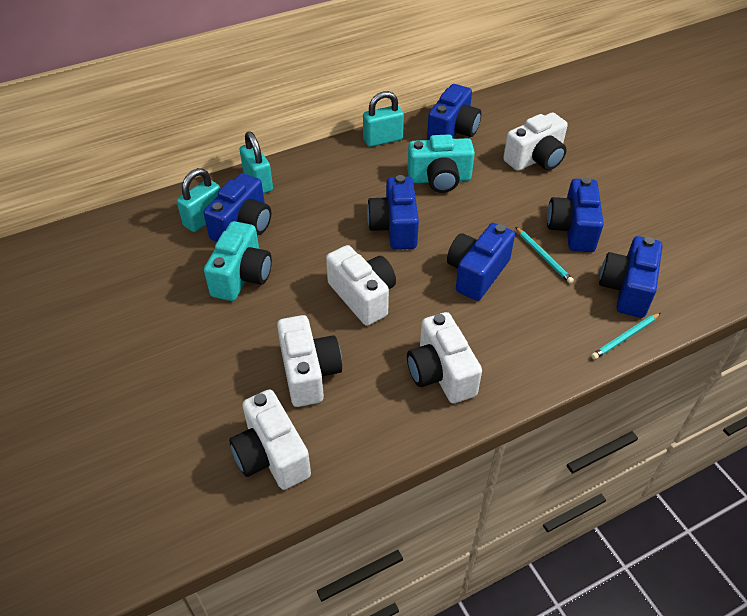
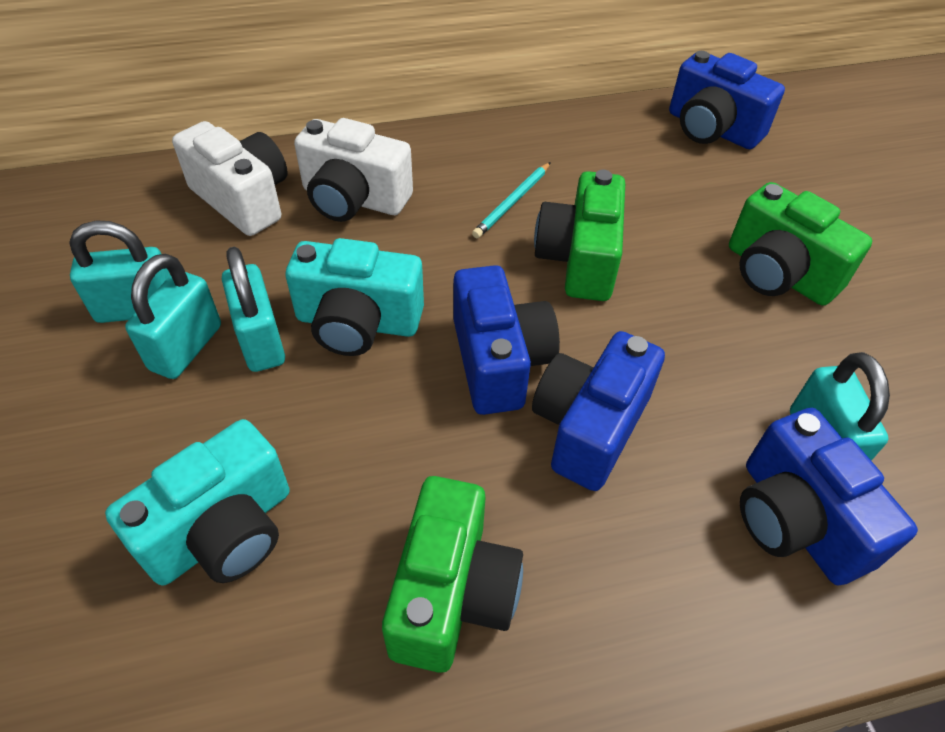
blue camera: 6 -> 4
green camera: 0 -> 3
turquoise padlock: 3 -> 4
turquoise pencil: 2 -> 1
white camera: 5 -> 2

